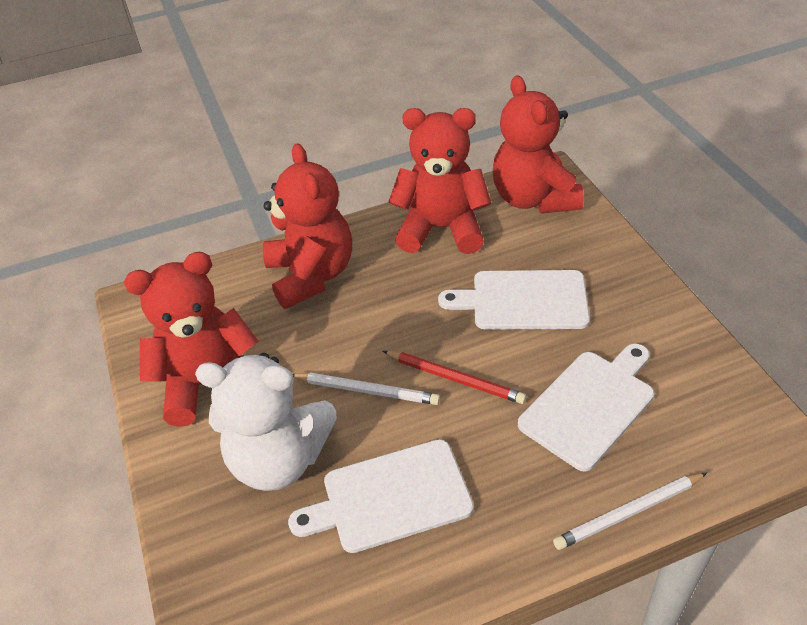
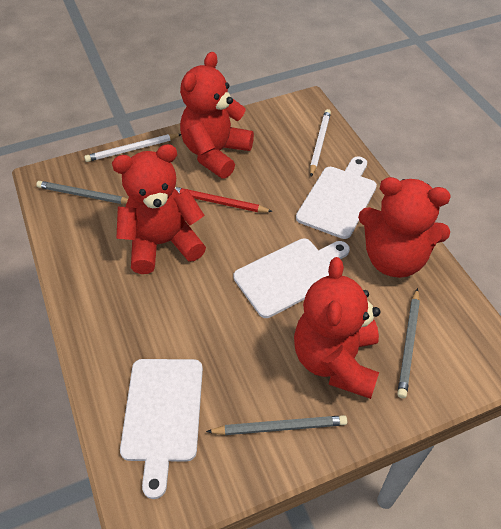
grey pencil: 0 -> 3
white teddy bear: 1 -> 0

